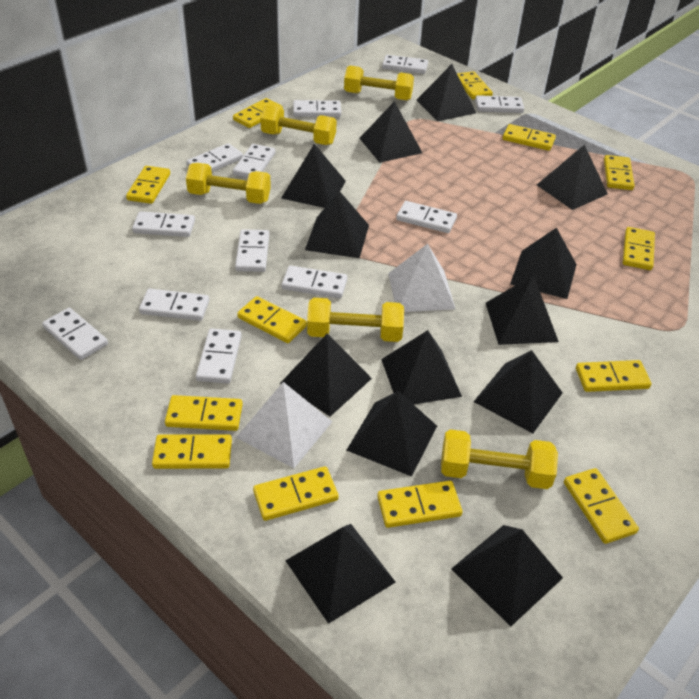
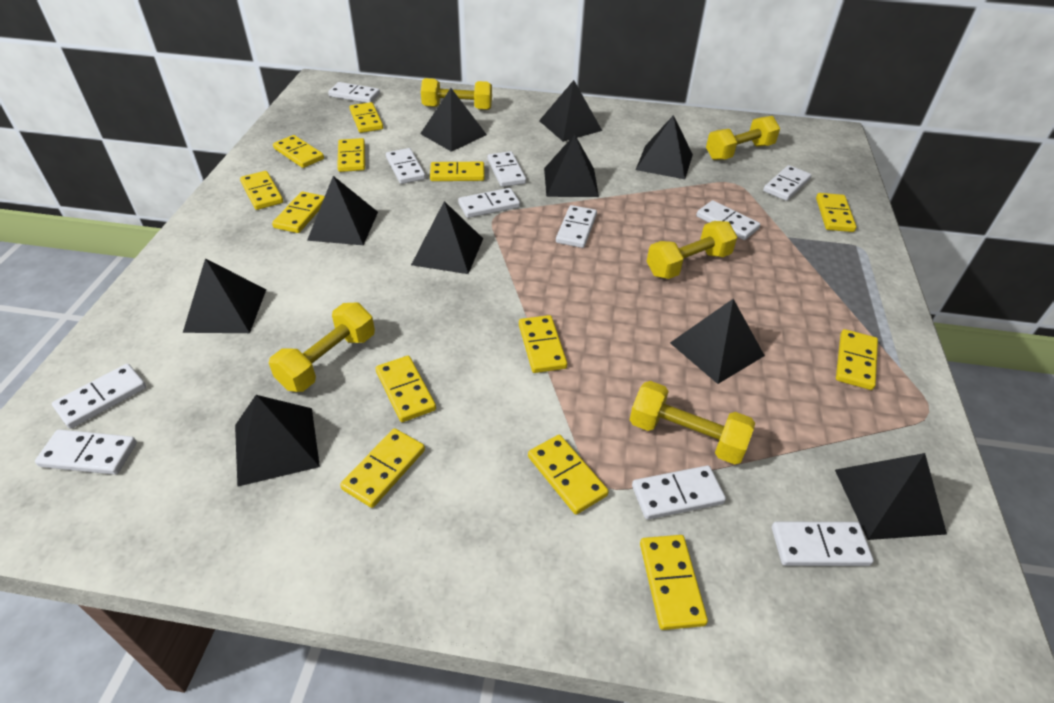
black pyramid: 13 -> 10
white domino: 12 -> 11
white pyramid: 2 -> 0

